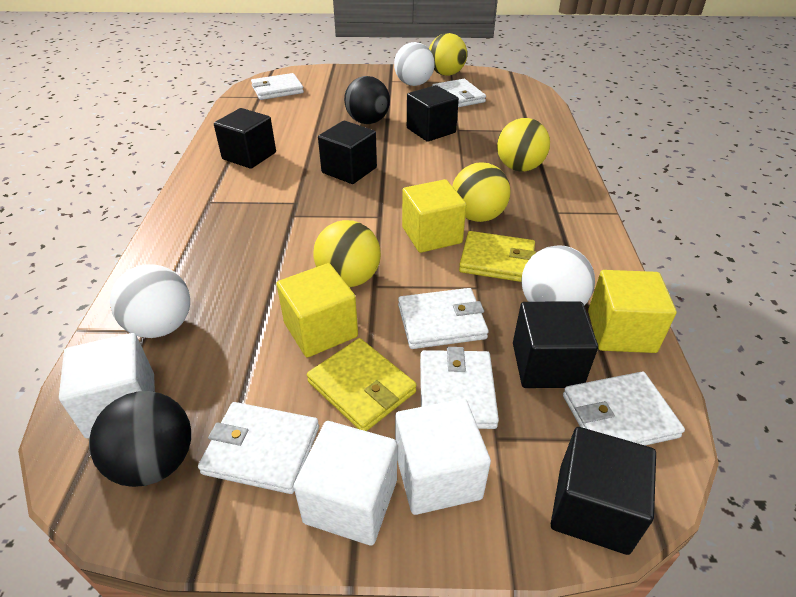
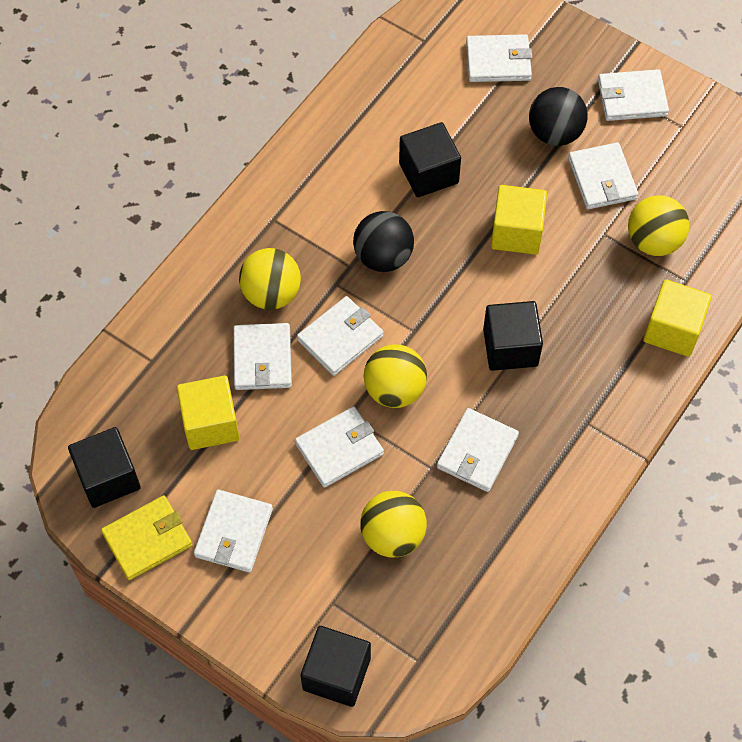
black cube: 5 -> 4
white ball: 3 -> 0
white cube: 3 -> 0
white wallet: 6 -> 8
yellow wallet: 2 -> 1

